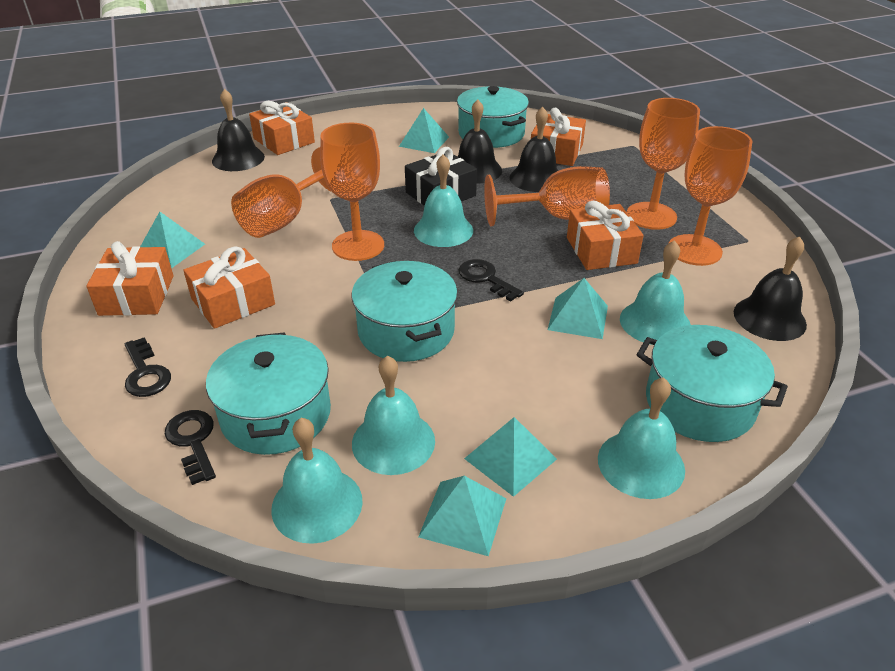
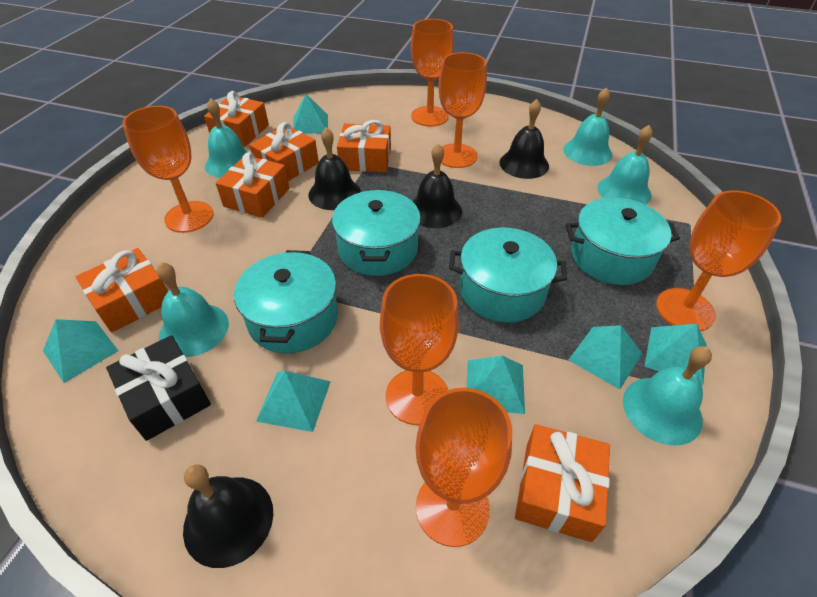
black key: 3 -> 0
orange gift: 5 -> 6
orange goblet: 5 -> 6
turquoise pyramid: 5 -> 6

